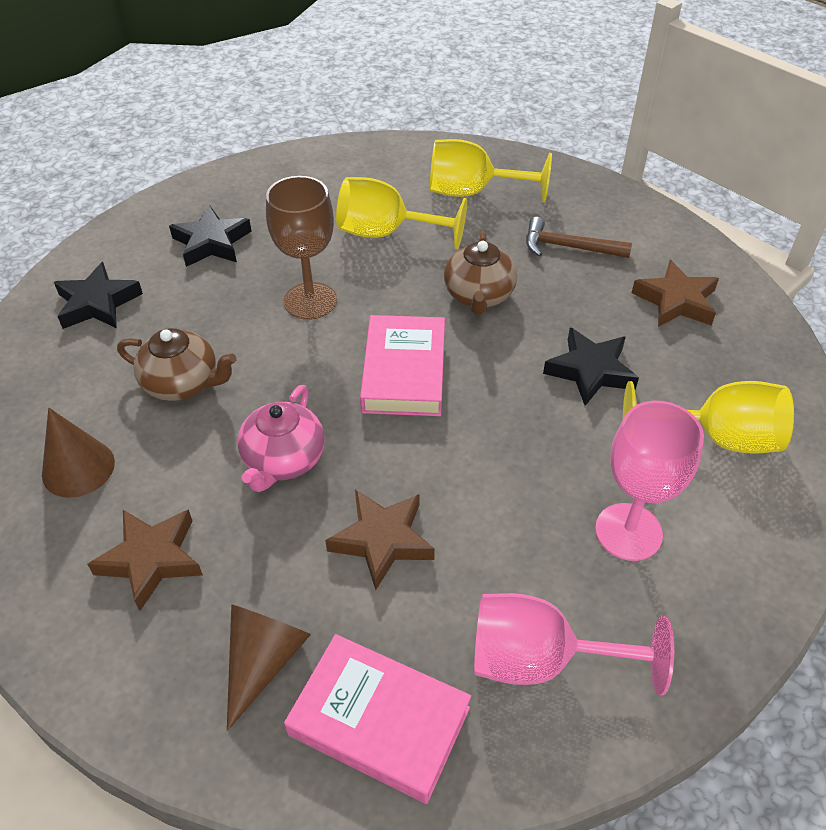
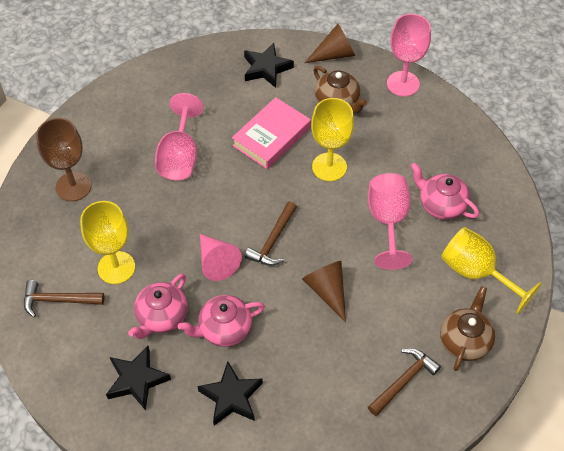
brown hammer: 1 -> 3
brown star: 3 -> 0
pink book: 2 -> 1
pink cone: 0 -> 1
pink goblet: 2 -> 3
pink teapot: 1 -> 3

